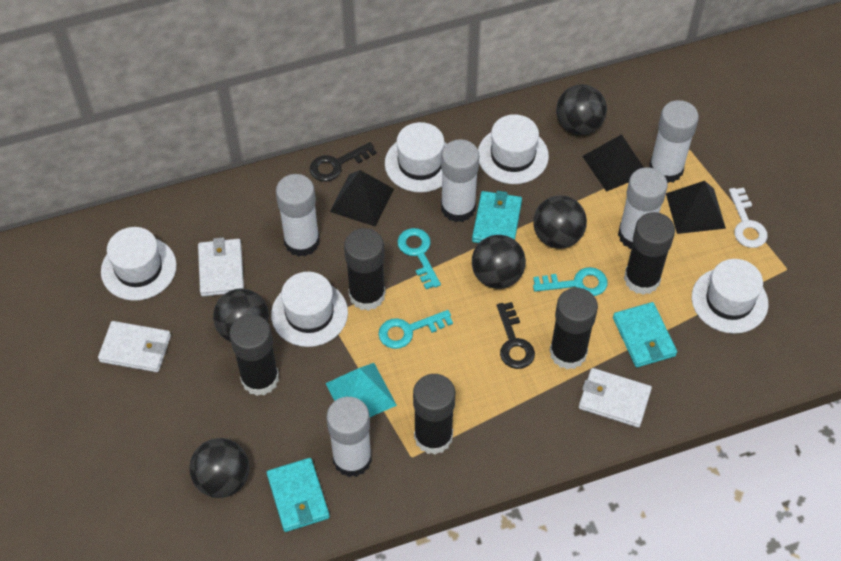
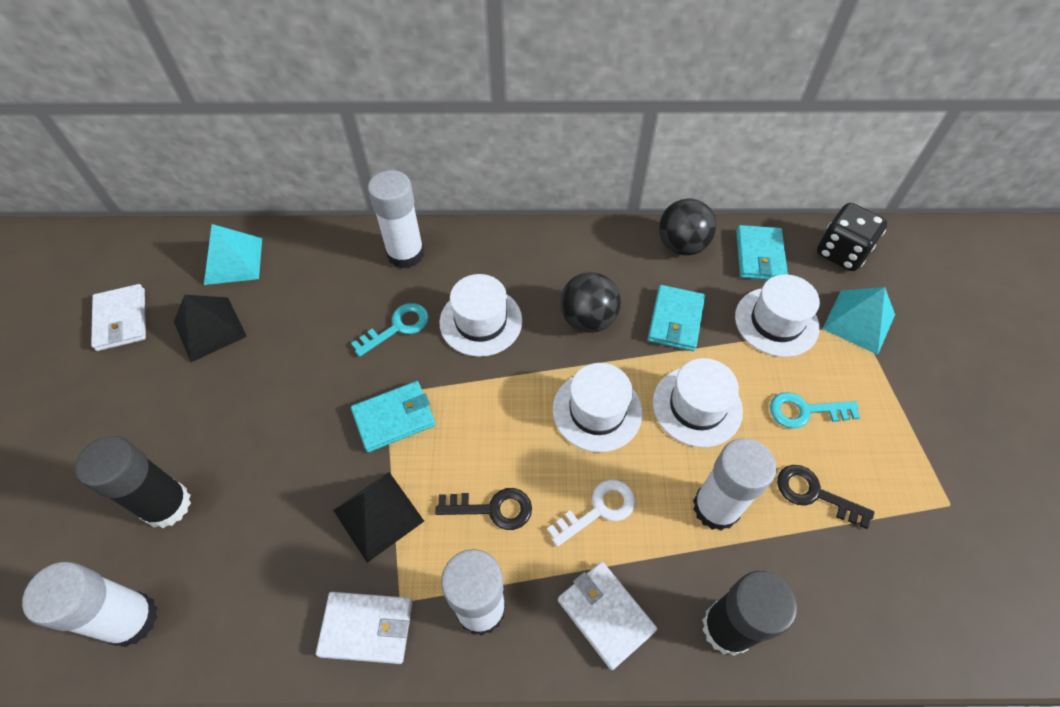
black ball: 5 -> 2
black dice: 0 -> 1
black glue stick: 5 -> 2
black pyramid: 3 -> 2
turquoise key: 3 -> 2
turquoise pyramid: 1 -> 2
white glue stick: 5 -> 4
white hat: 5 -> 4

